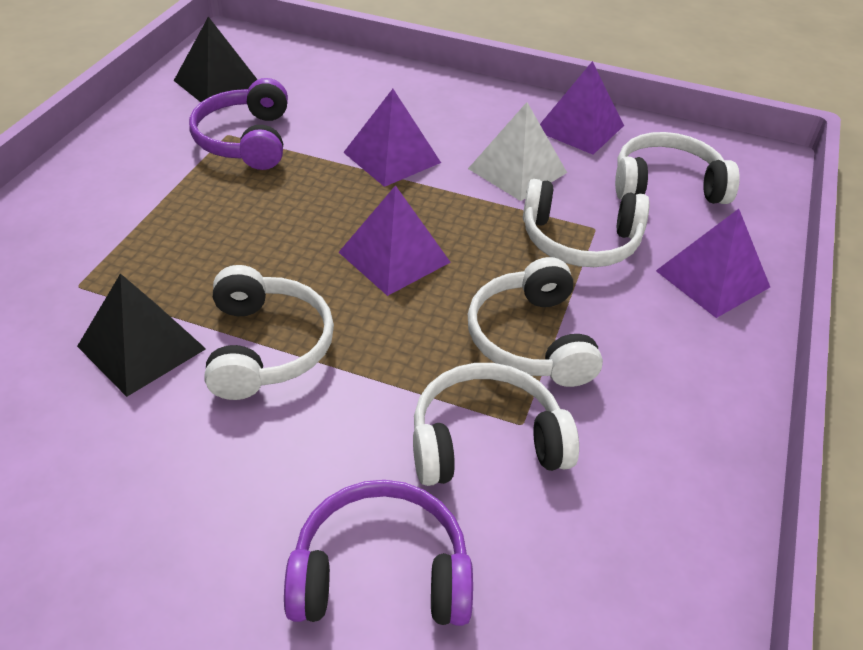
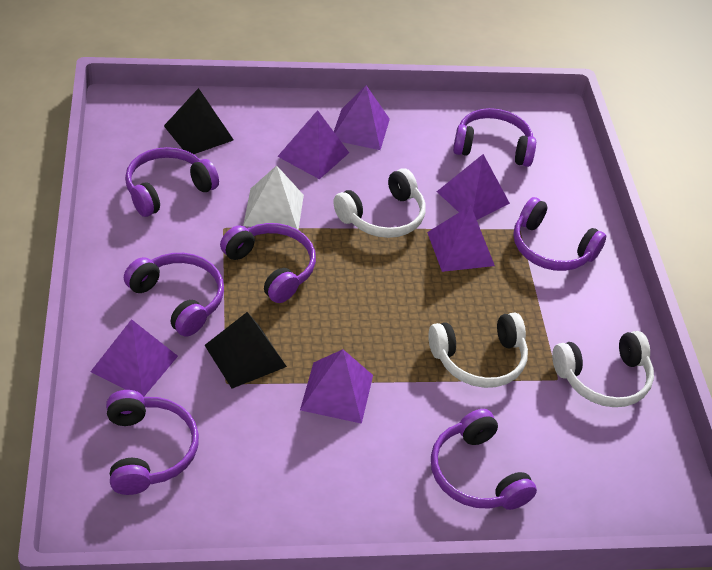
purple headphones: 2 -> 7
purple pyramid: 4 -> 6
white headphones: 5 -> 3

